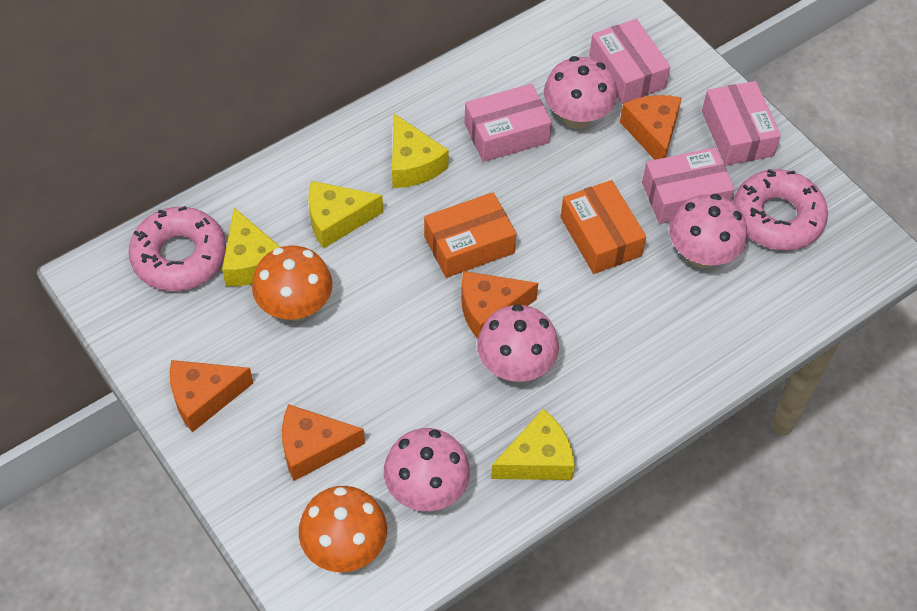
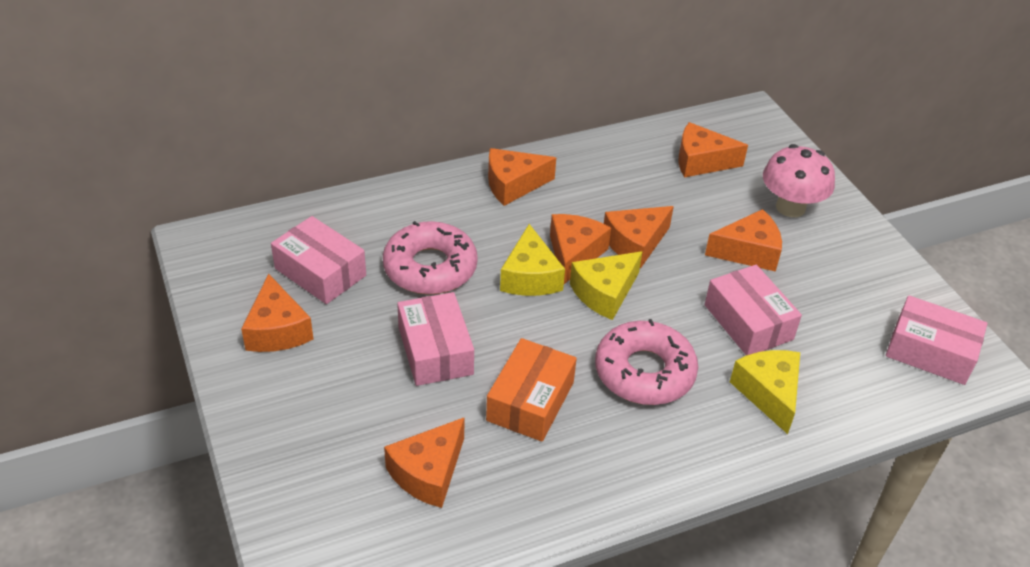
orange box: 2 -> 1
orange cheese: 4 -> 7
orange mushroom: 2 -> 0
pink mushroom: 4 -> 1
yellow cheese: 4 -> 3

